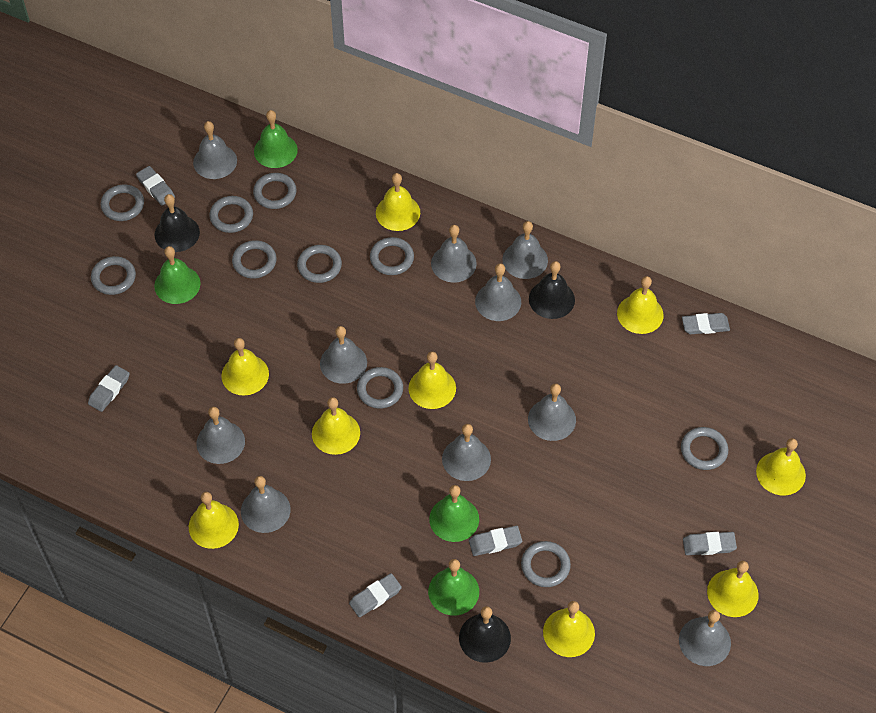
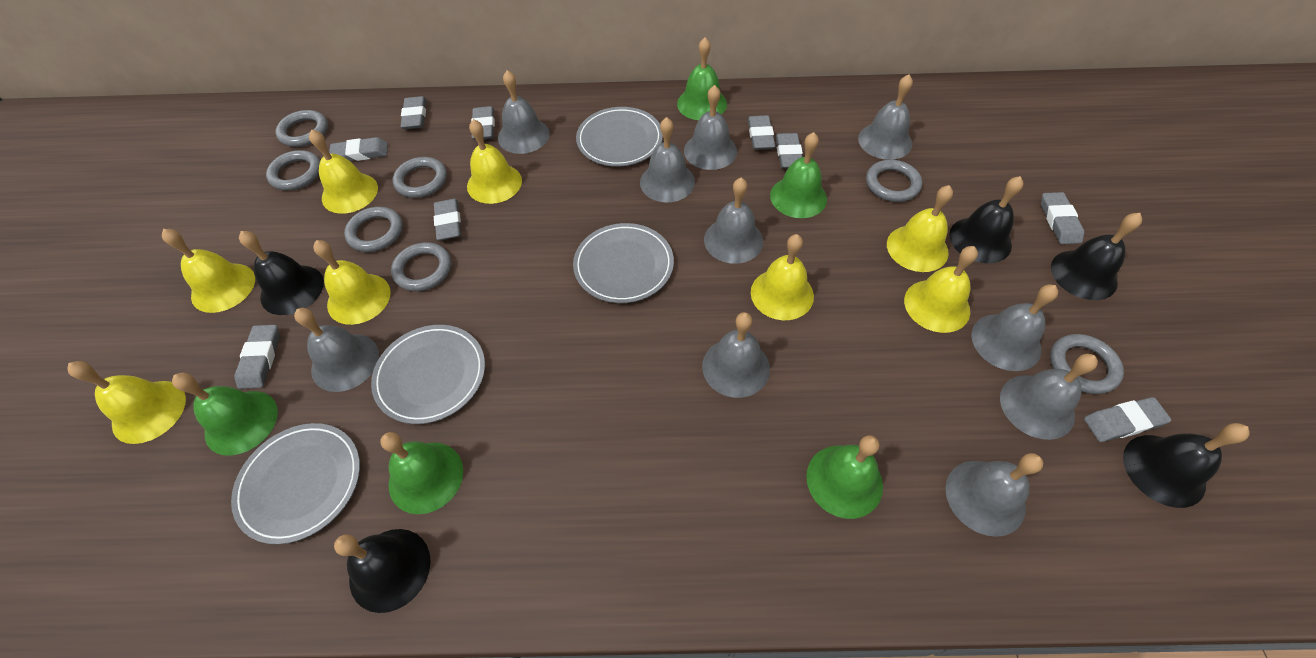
black bell: 3 -> 5
green bell: 4 -> 5
grey eraser: 6 -> 9
grey plate: 0 -> 4
grey ring: 10 -> 7
yellow bell: 9 -> 8

